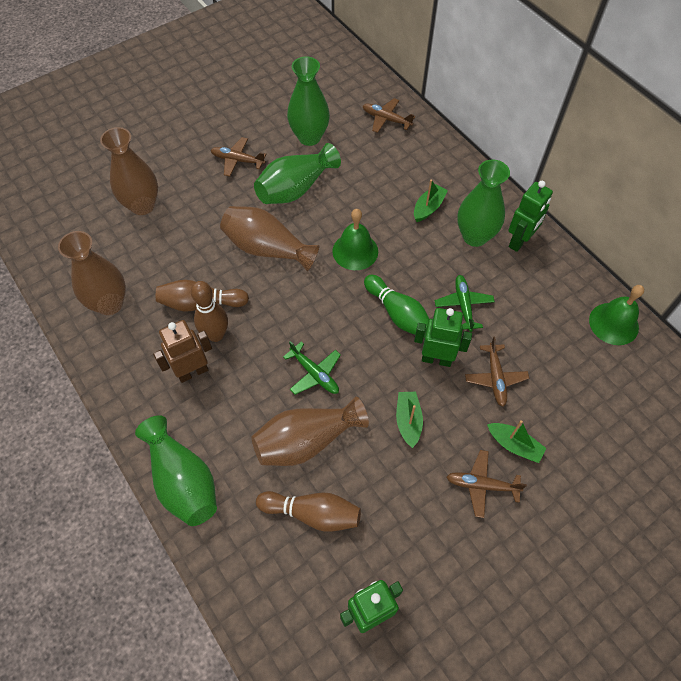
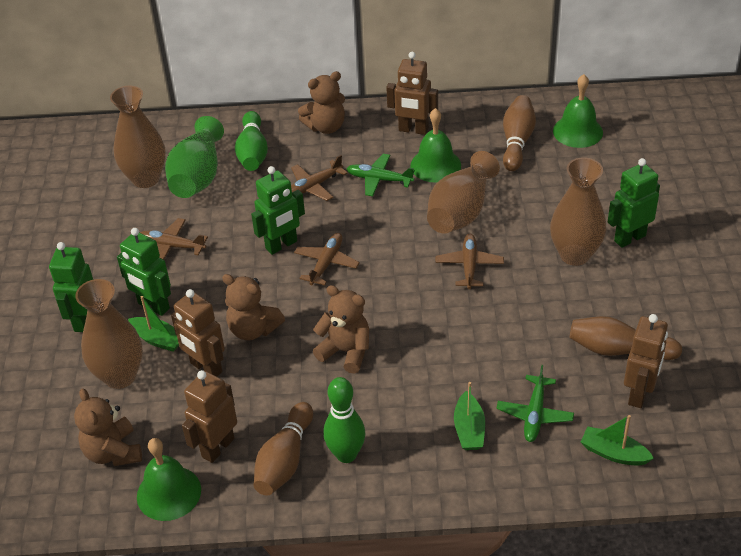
brown robot: 1 -> 4
brown teddy bear: 0 -> 4
green bell: 2 -> 3
green bowling pin: 1 -> 2
green robot: 3 -> 4
green vase: 4 -> 1

